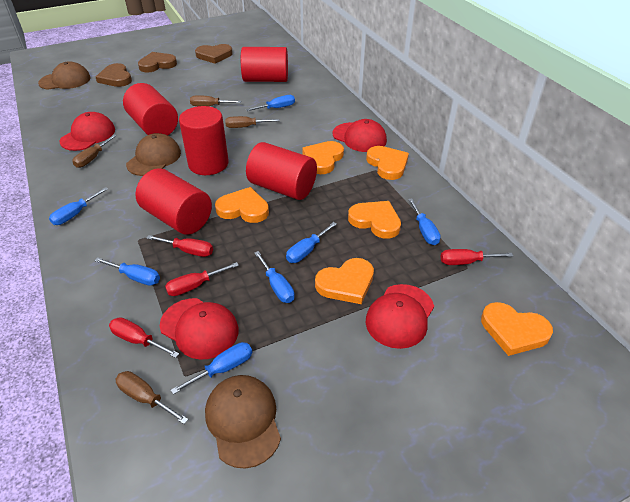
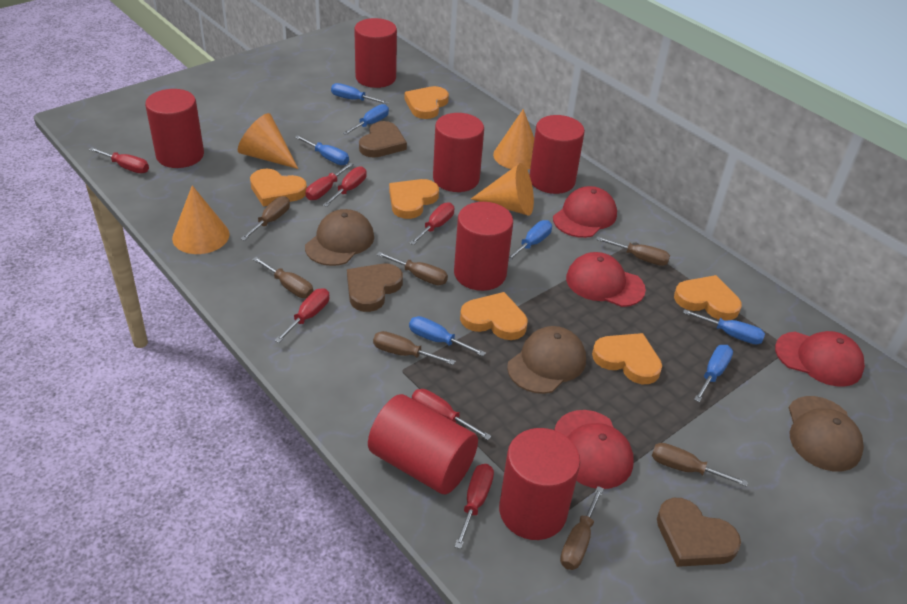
brown screwdriver: 4 -> 7
orange cone: 0 -> 4
red cylinder: 5 -> 7
red screwdriver: 4 -> 7

